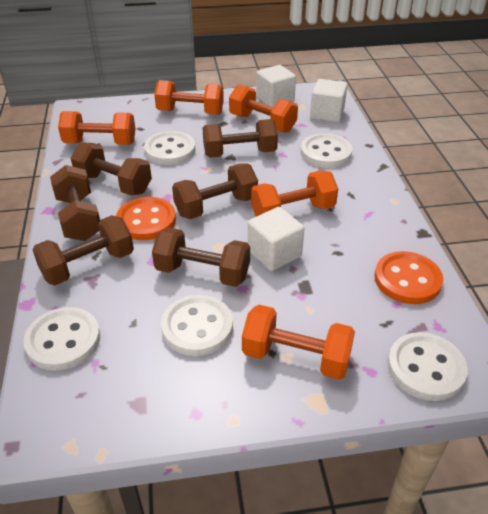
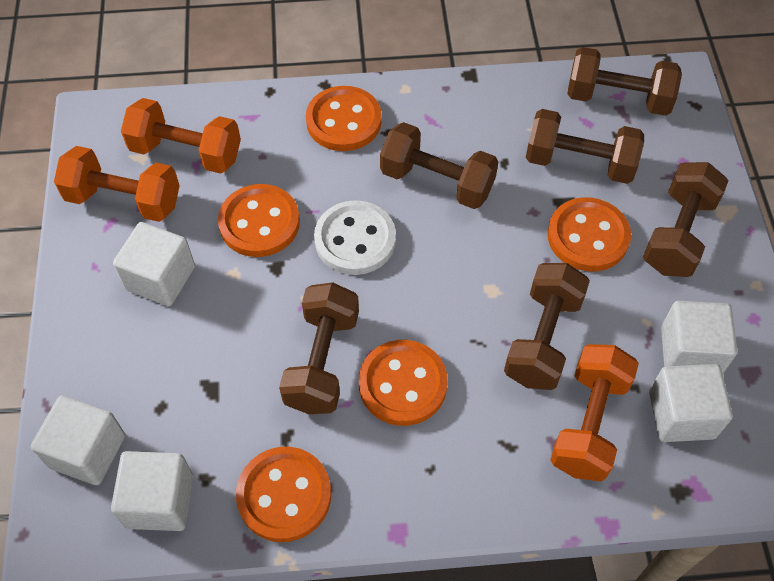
orange button: 2 -> 5
orange dumbbell: 5 -> 3
white button: 5 -> 1
white cube: 3 -> 5

